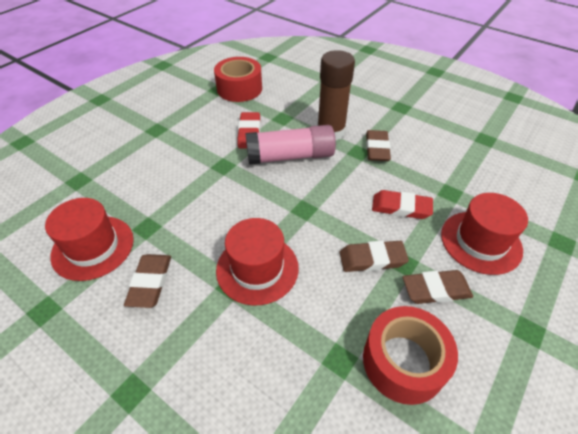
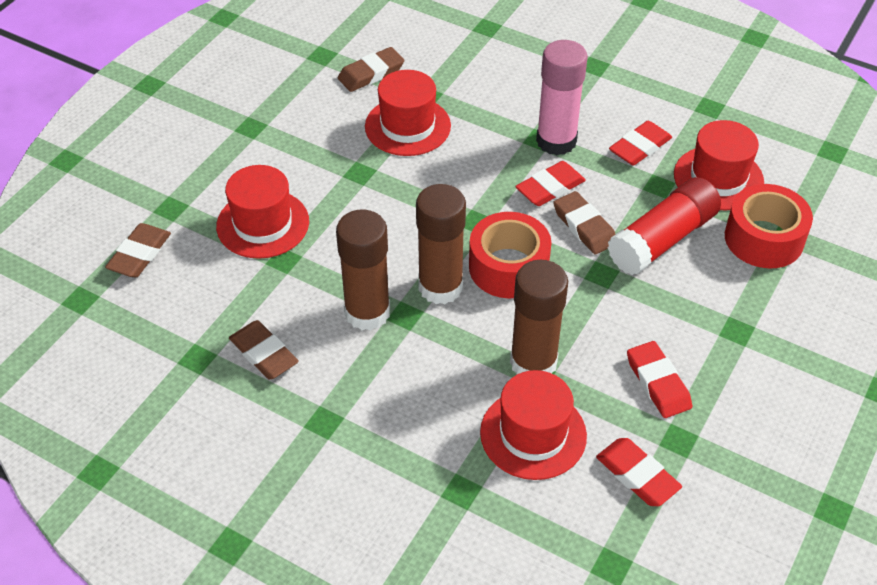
brown glue stick: 1 -> 3
red eraser: 2 -> 4
red glue stick: 0 -> 1
red hat: 3 -> 4

